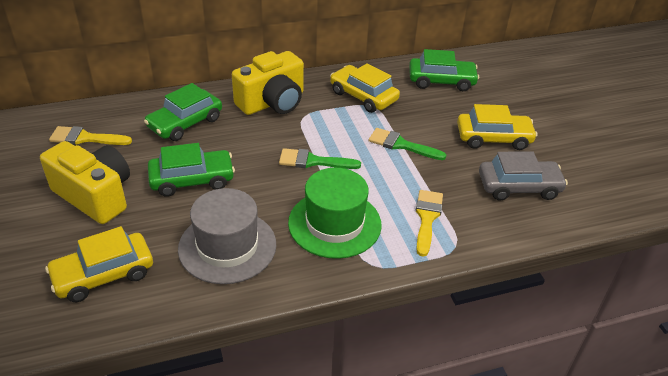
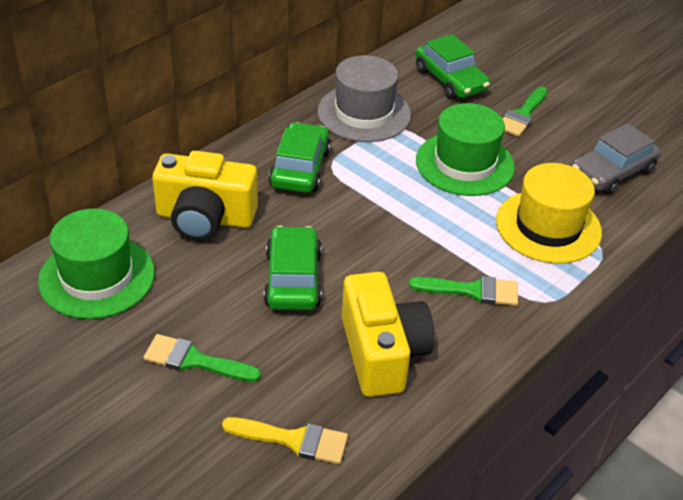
green brush: 2 -> 3
green hat: 1 -> 2
yellow brush: 2 -> 1
yellow car: 3 -> 0
yellow hat: 0 -> 1

